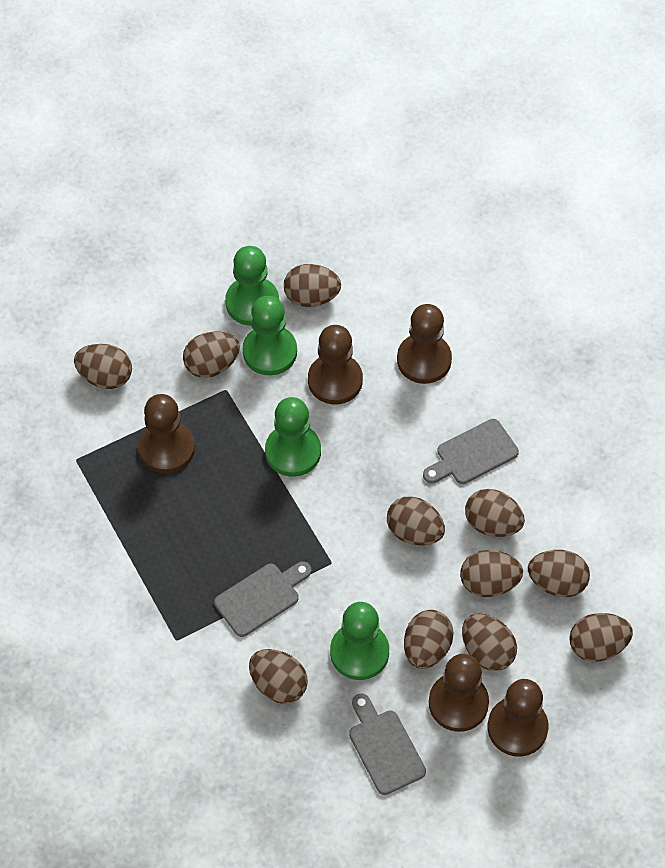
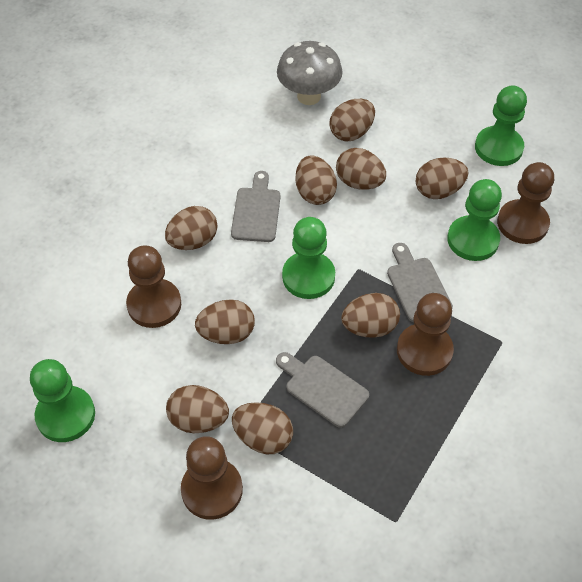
brown egg: 11 -> 9
brown pawn: 5 -> 4
grey mushroom: 0 -> 1

